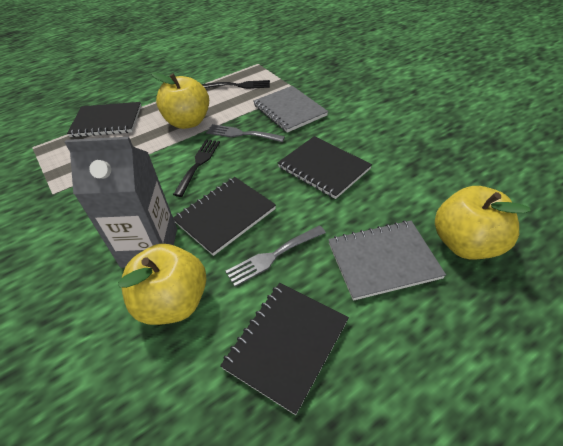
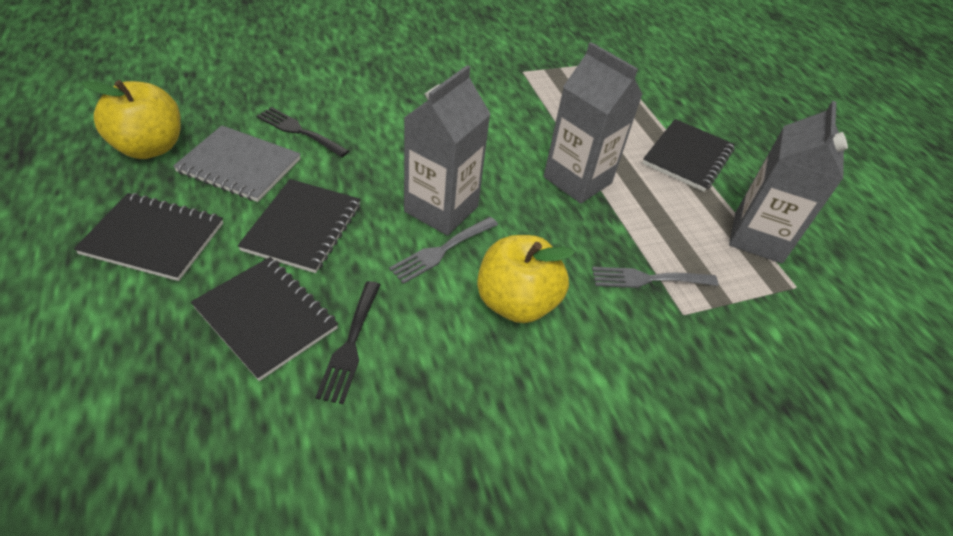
grey carton: 1 -> 3
grey notebook: 2 -> 1
yellow apple: 3 -> 2

